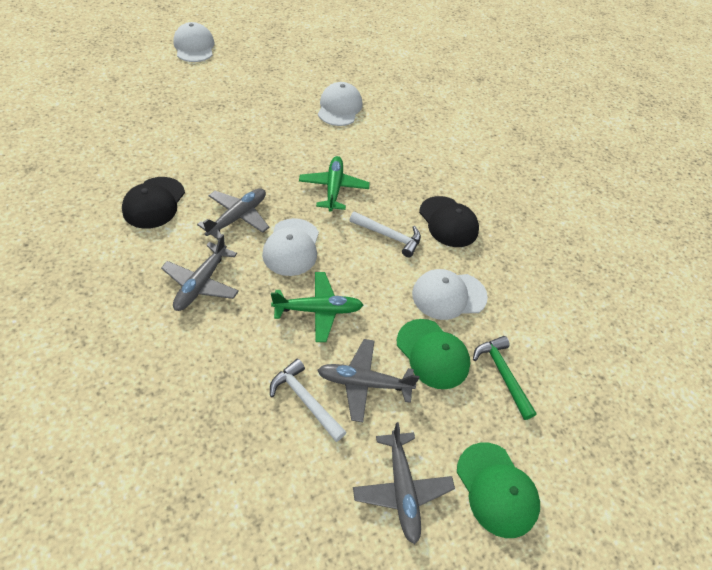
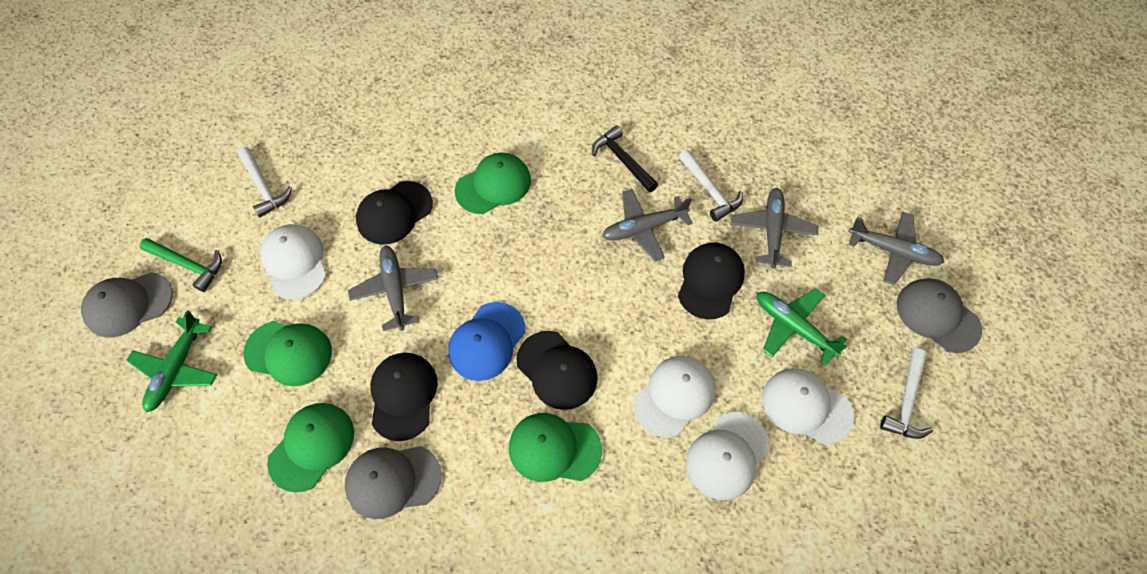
black cap: 2 -> 4
black hammer: 0 -> 1
blue cap: 0 -> 1
green cap: 2 -> 4
grey cap: 0 -> 3
white hammer: 2 -> 3

